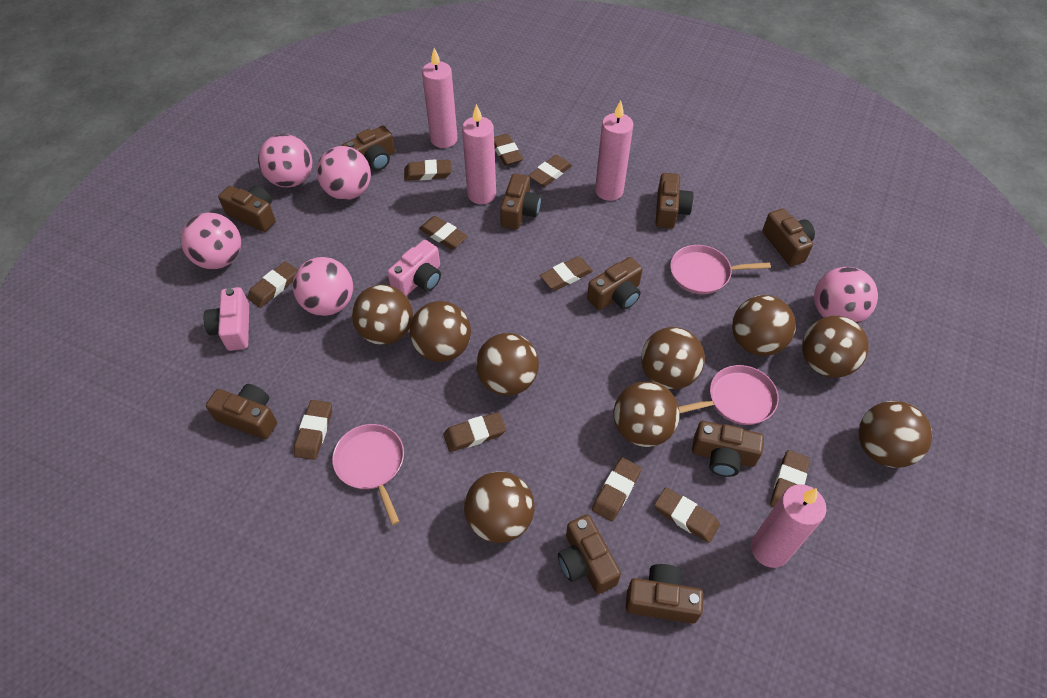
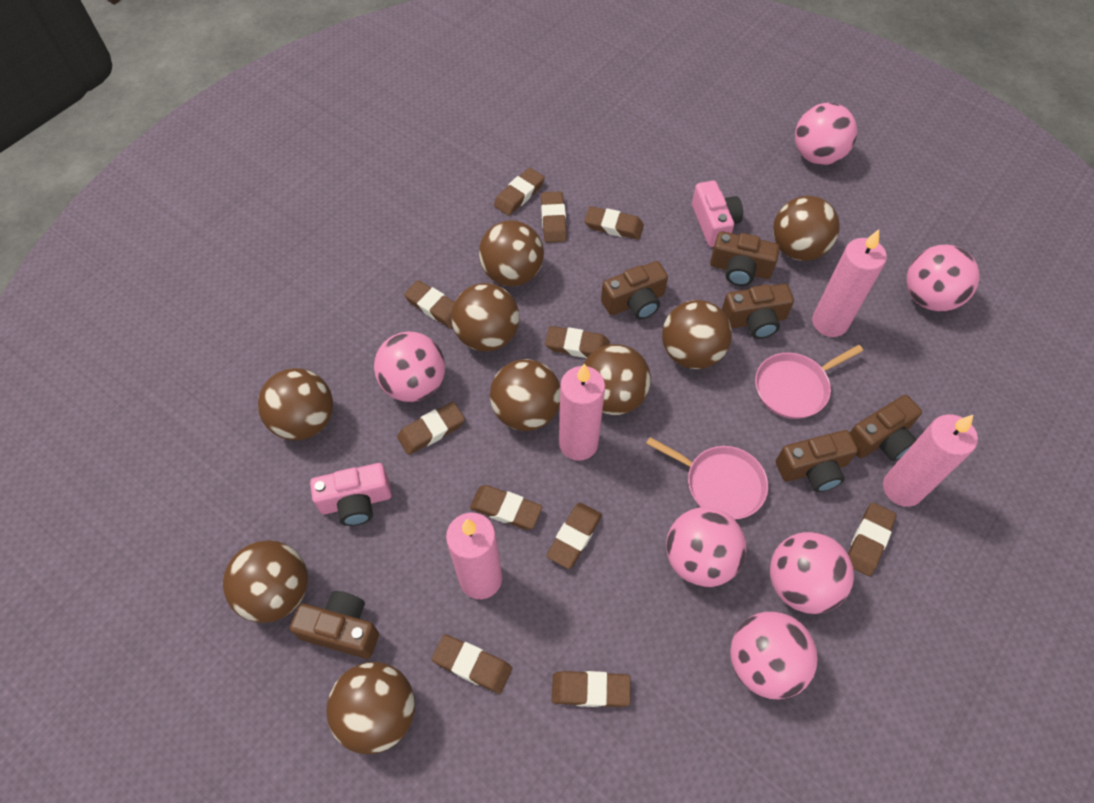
brown camera: 10 -> 6
pink ball: 5 -> 6
pink pan: 3 -> 2

